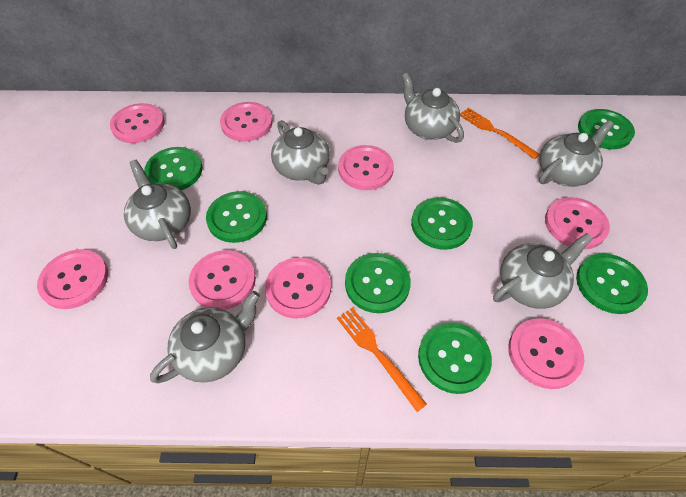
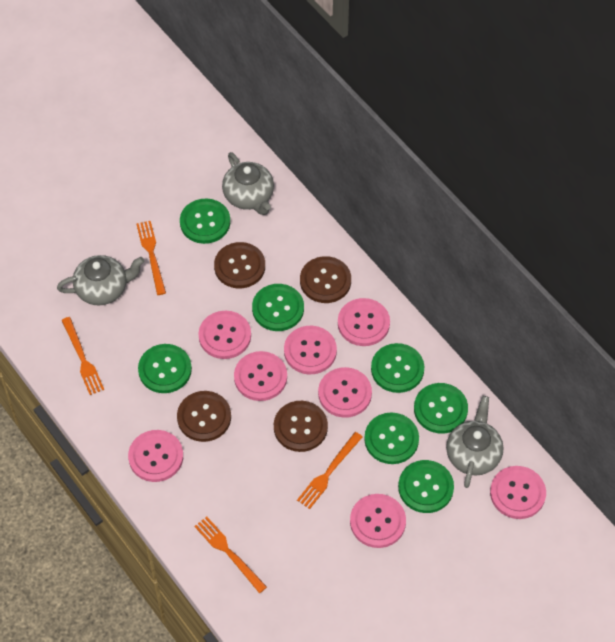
brown button: 0 -> 4
grey teapot: 6 -> 3
orange fork: 2 -> 4

